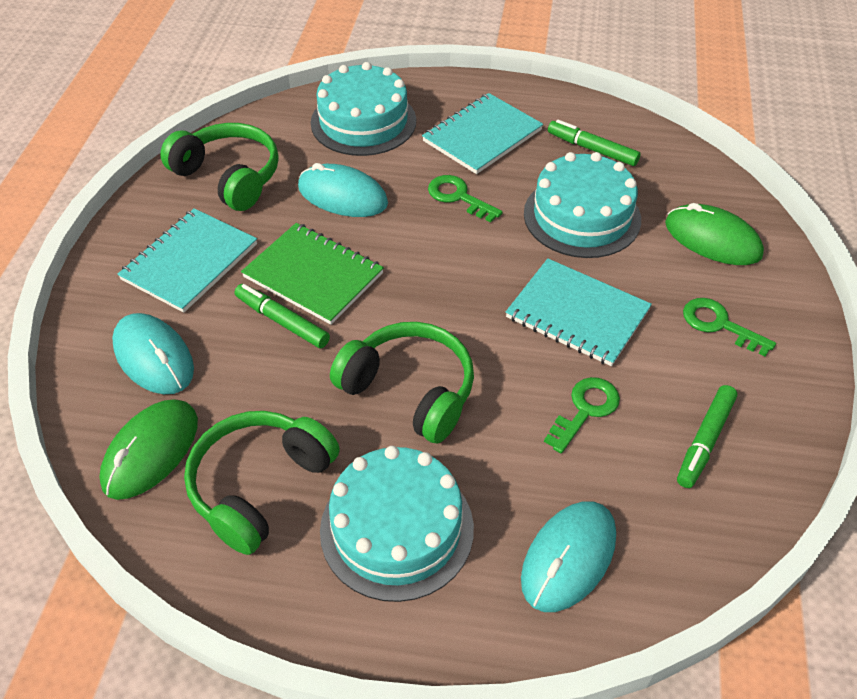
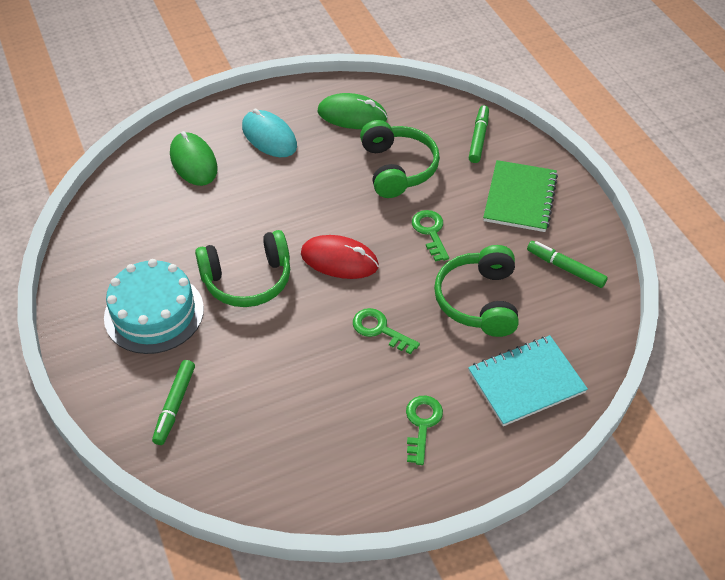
red mouse: 0 -> 1
turquoise cake: 3 -> 1
turquoise mouse: 3 -> 1
turquoise notebook: 3 -> 1

